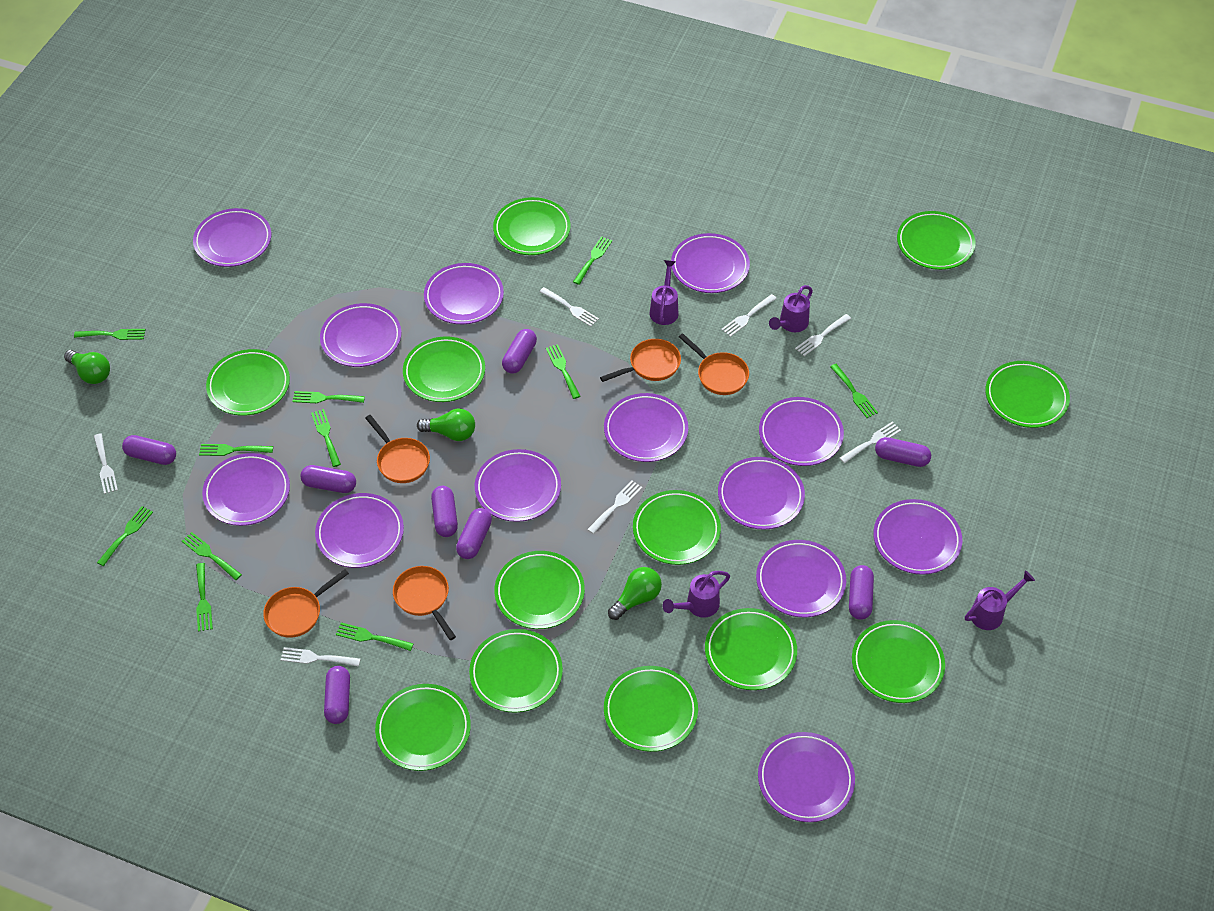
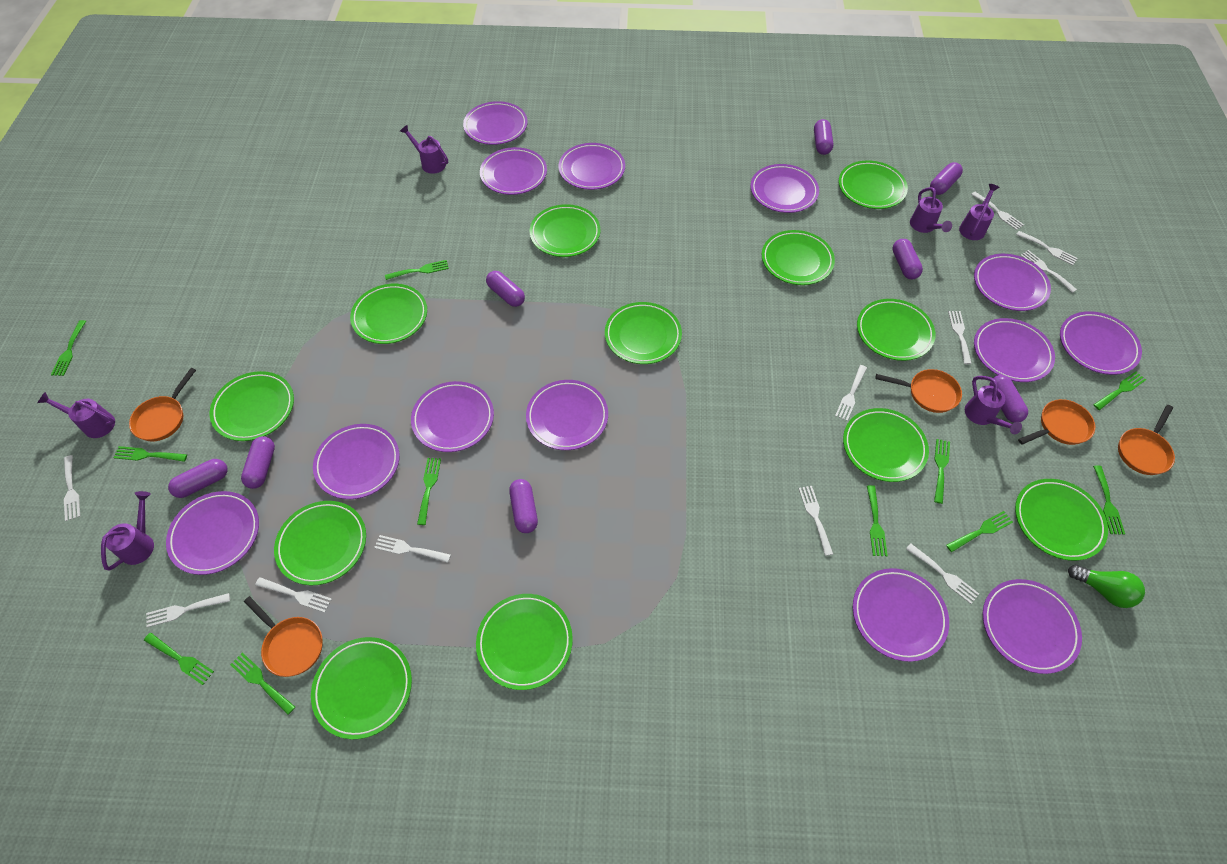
green light bulb: 3 -> 1
purple watering can: 4 -> 6
white fork: 7 -> 11

